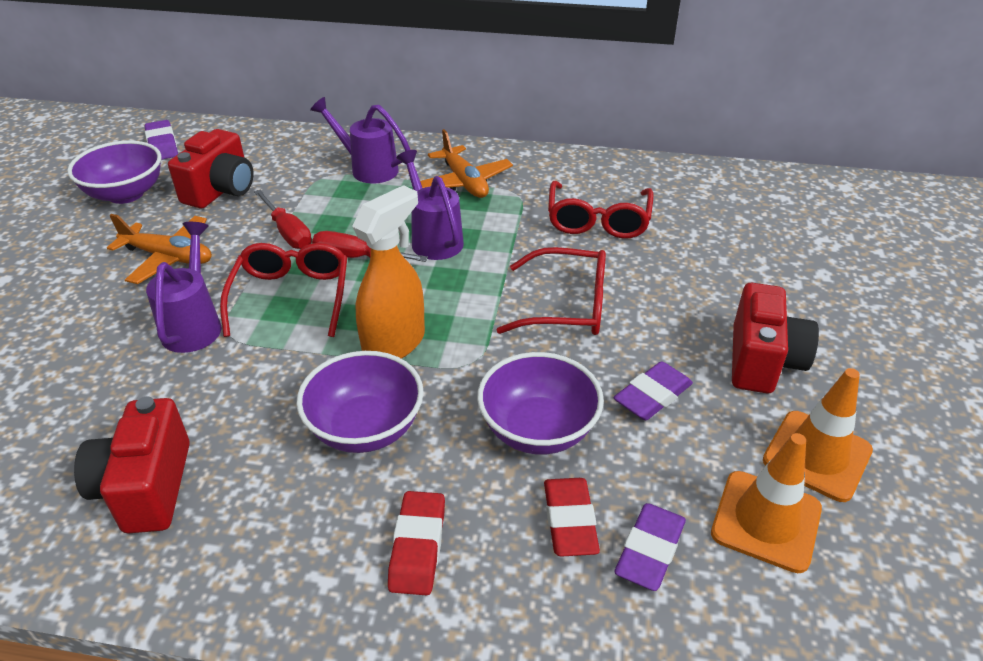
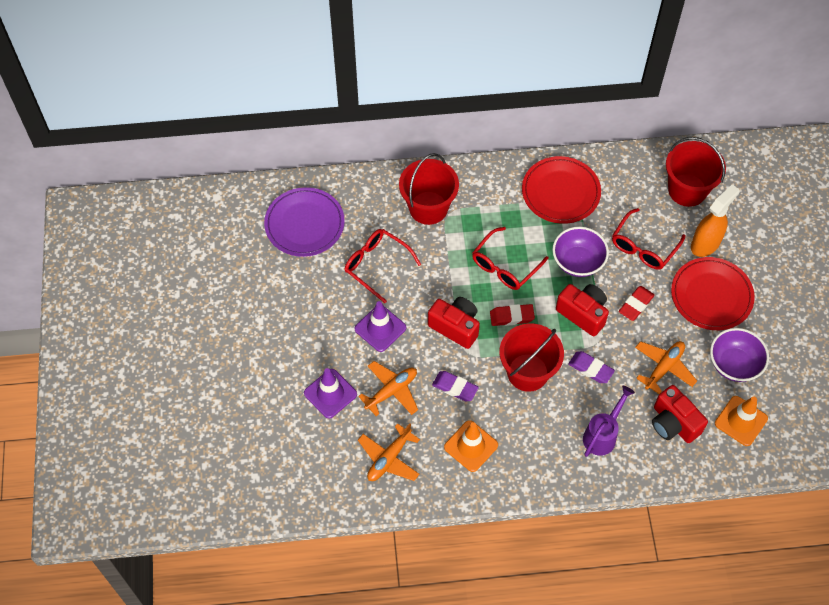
orange plane: 2 -> 3
purple bowl: 3 -> 2
purple eraser: 3 -> 2
purple plate: 0 -> 1
purple traffic cone: 0 -> 2
purple watering can: 3 -> 1
red bucket: 0 -> 3
red plate: 0 -> 2
red screwdriver: 2 -> 0

